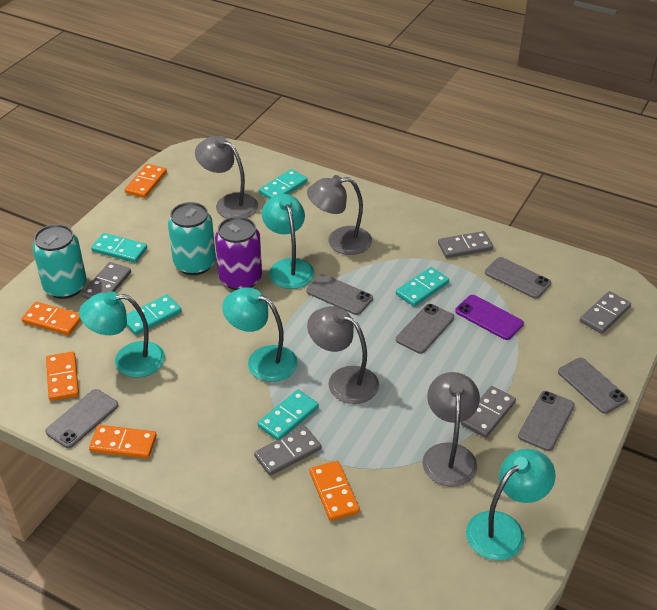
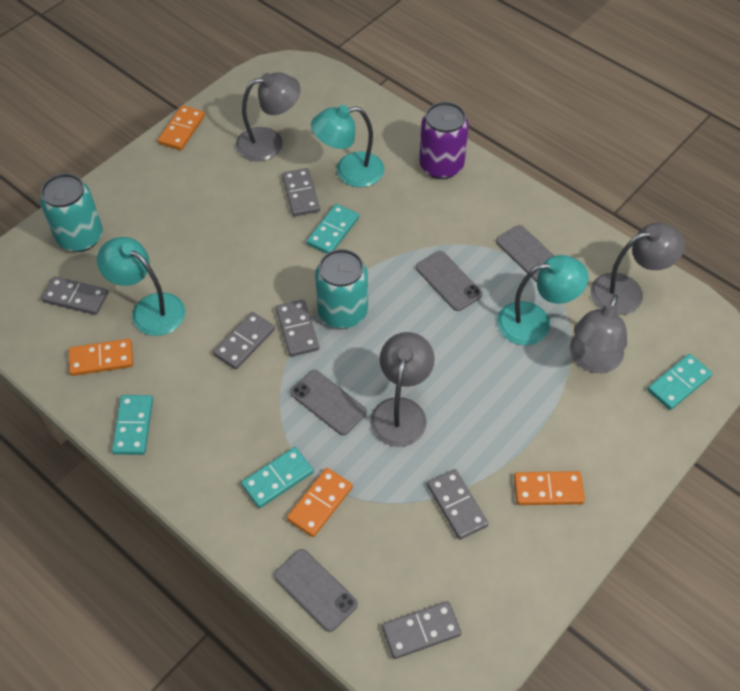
grey domino: 5 -> 6
grey phone: 6 -> 4
orange domino: 5 -> 4
purple phone: 1 -> 0
turquoise domino: 5 -> 4
turquoise lamp: 4 -> 3

